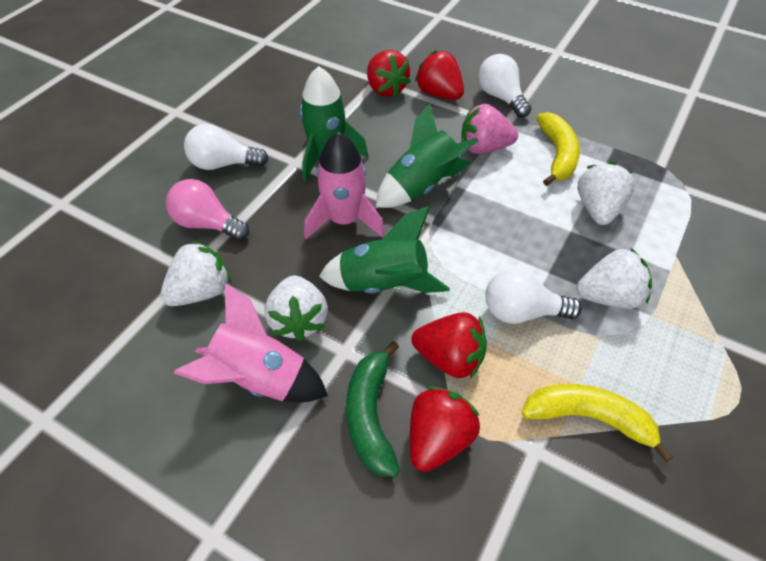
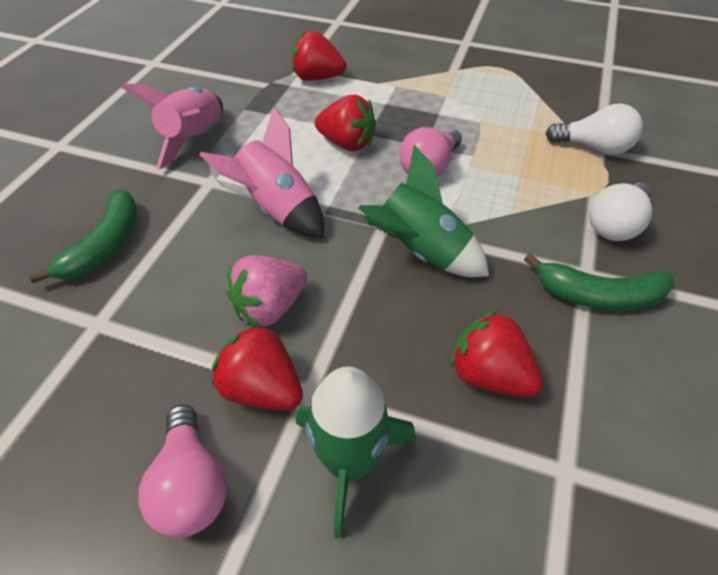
green banana: 1 -> 2
green rocket: 3 -> 2
pink light bulb: 1 -> 2
white light bulb: 3 -> 2
white strawberry: 4 -> 0
yellow banana: 2 -> 0

